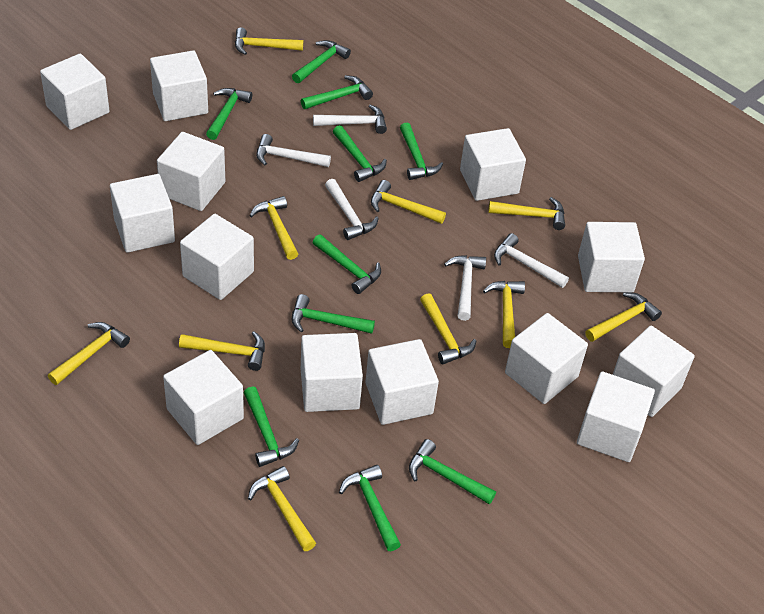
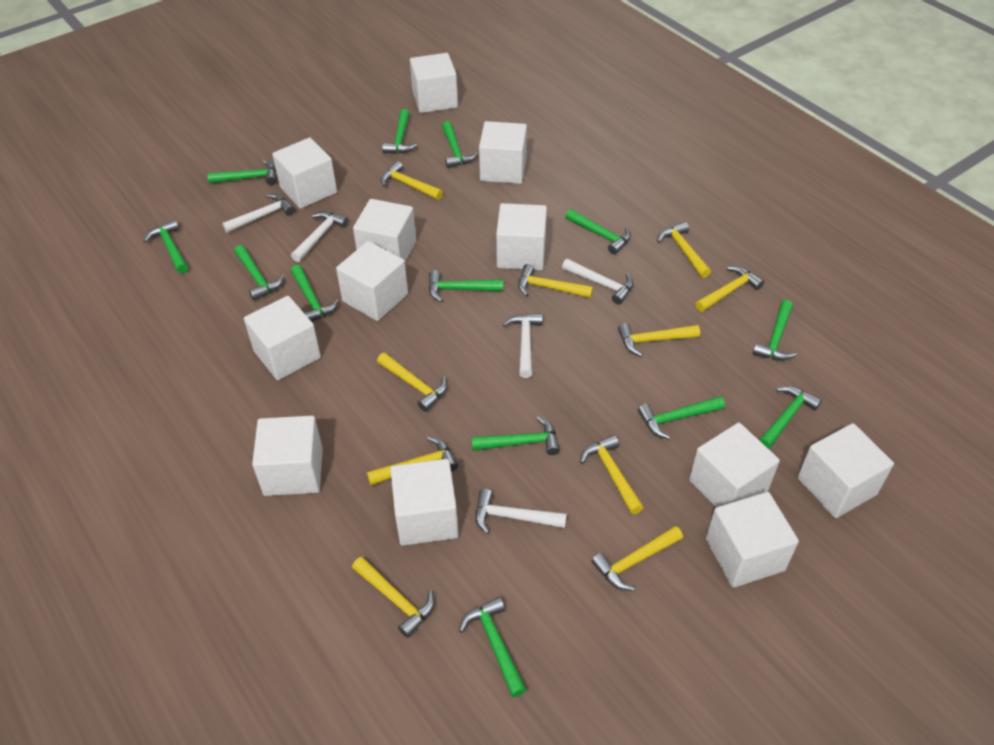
green hammer: 10 -> 13
white cube: 13 -> 12

